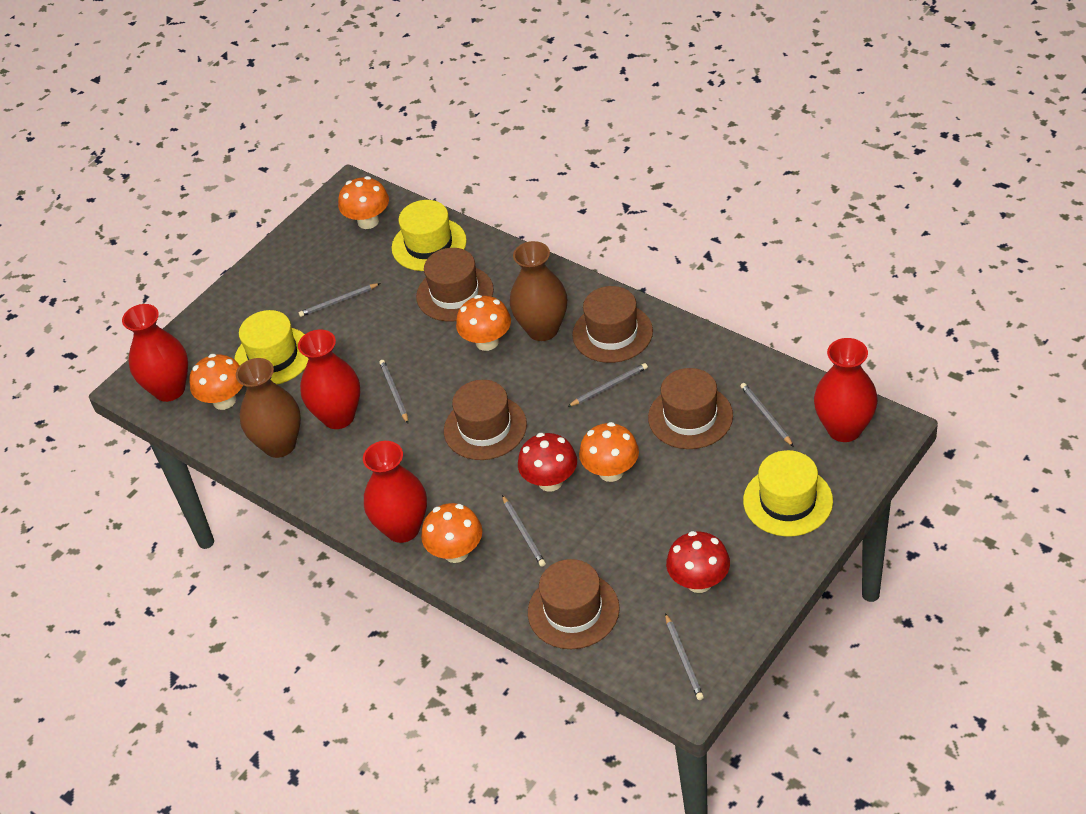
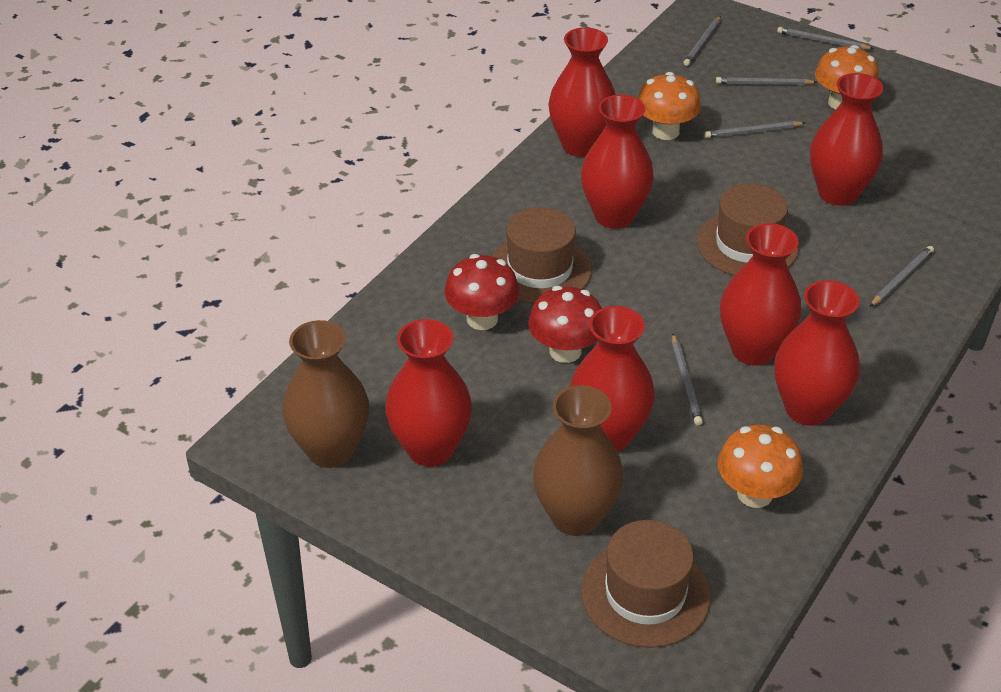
brown hat: 5 -> 3
orange mushroom: 5 -> 3
red vase: 4 -> 7
yellow hat: 3 -> 0

